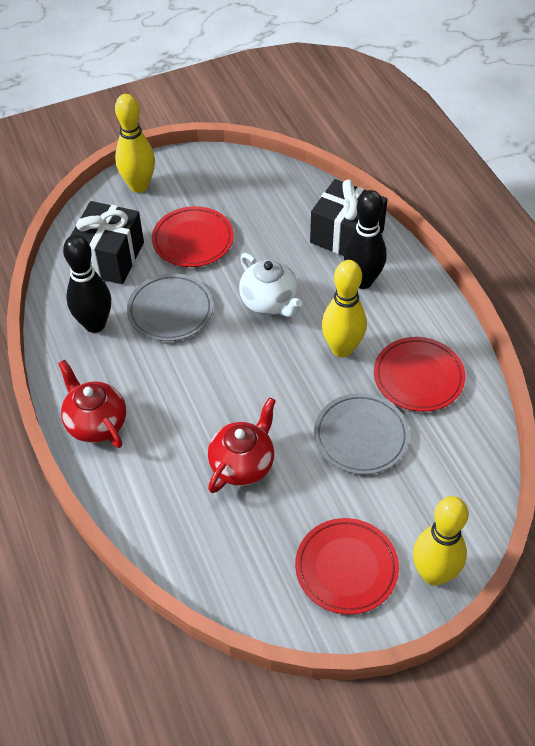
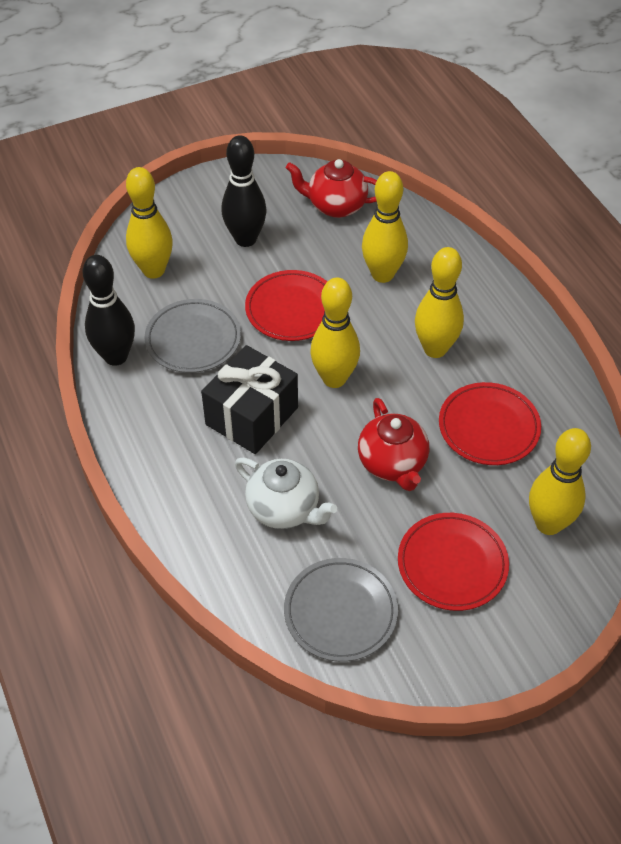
black gift: 2 -> 1
yellow bowling pin: 3 -> 5

